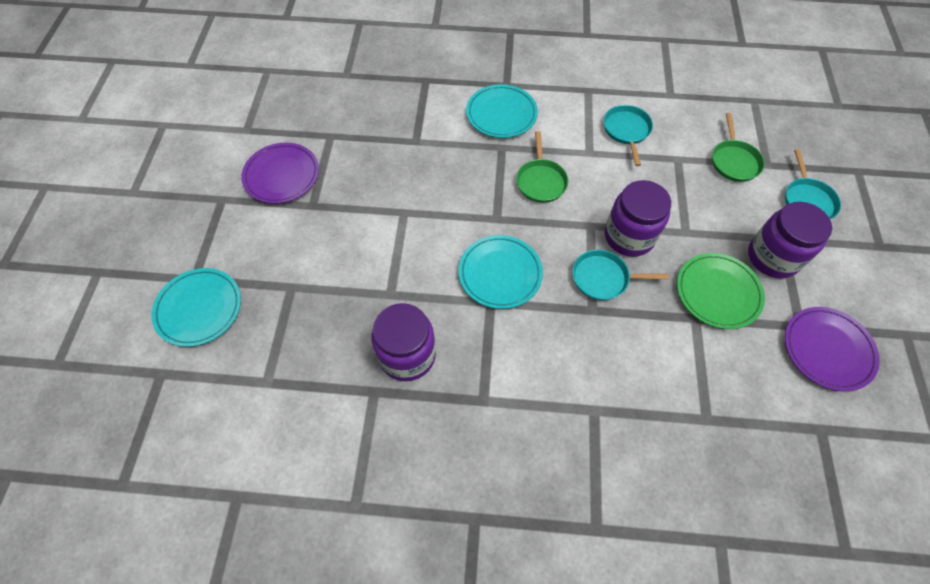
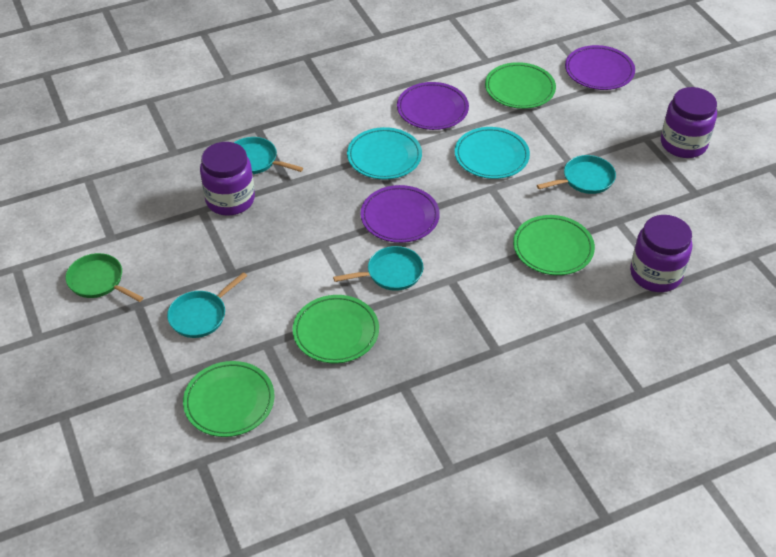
green pan: 2 -> 1
green plate: 1 -> 4
purple plate: 2 -> 3
turquoise pan: 3 -> 4
turquoise plate: 3 -> 2

